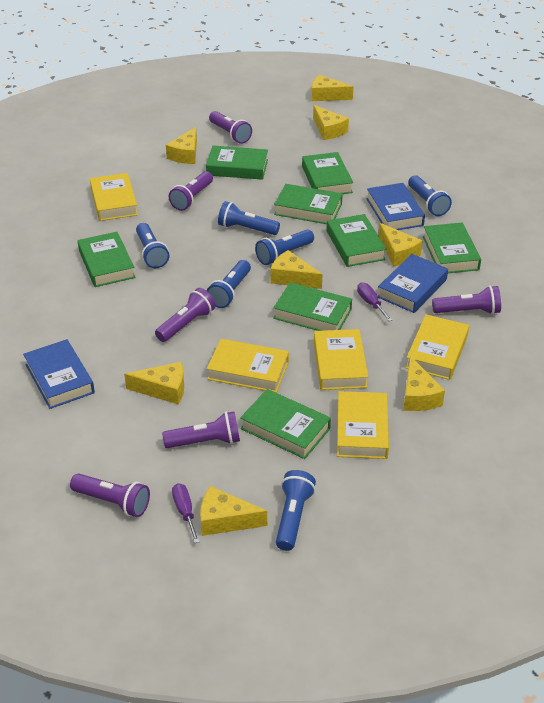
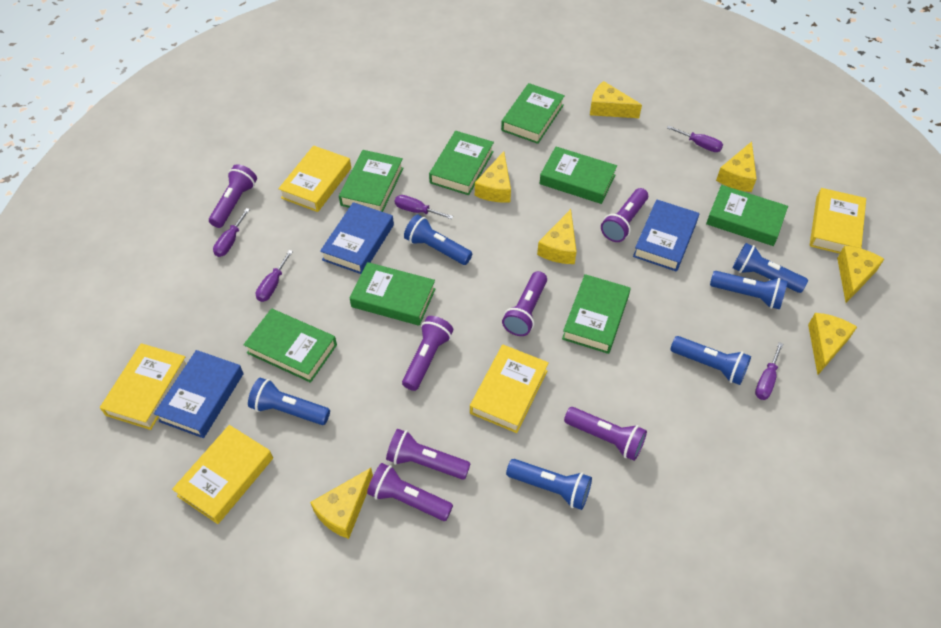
purple flashlight: 6 -> 7
purple screwdriver: 2 -> 5
yellow cheese: 8 -> 7

